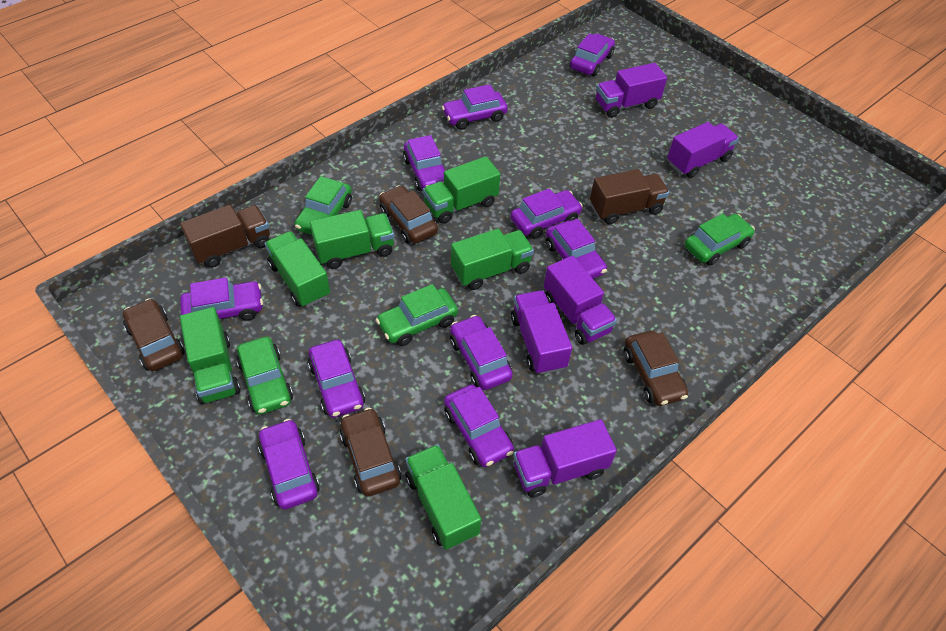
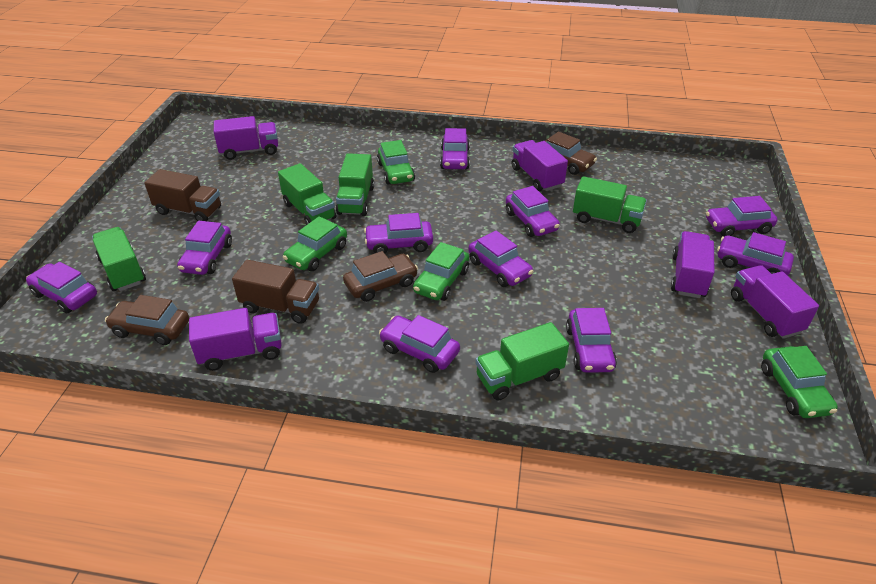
brown car: 4 -> 3
green truck: 6 -> 5

